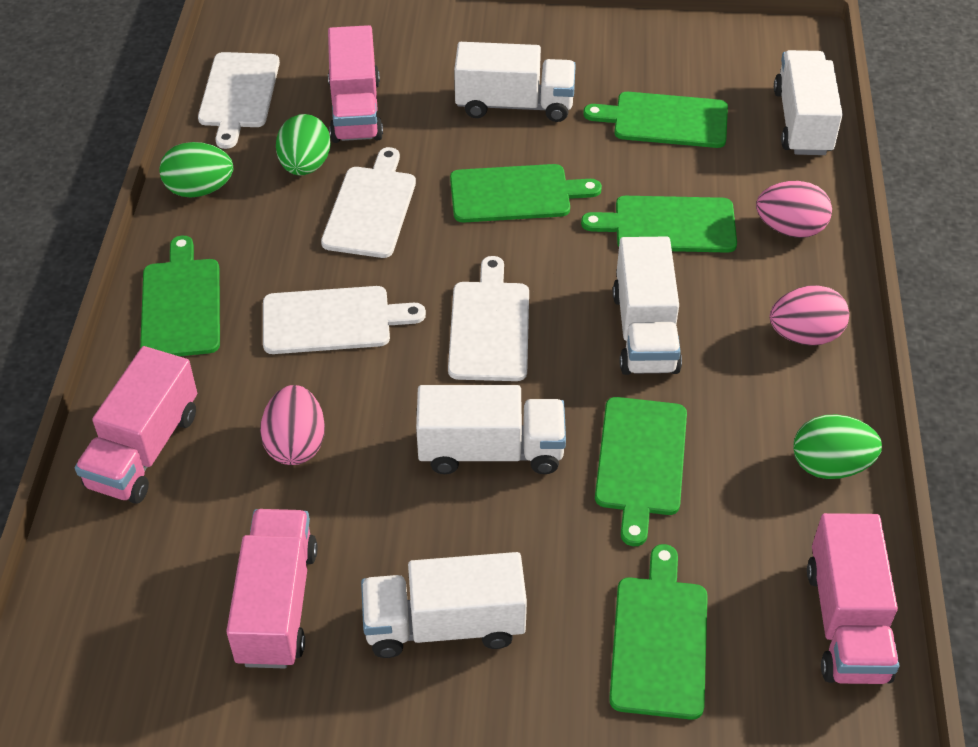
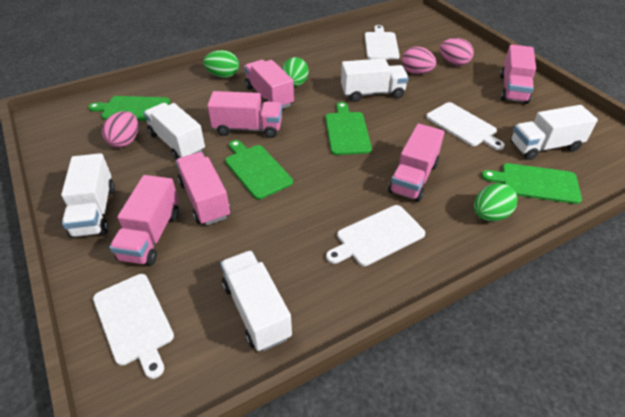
green cutting board: 6 -> 4
pink truck: 4 -> 6

